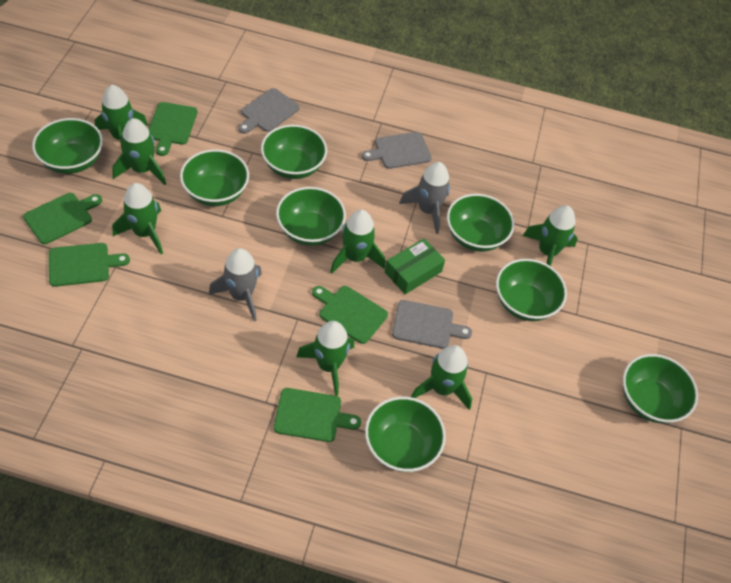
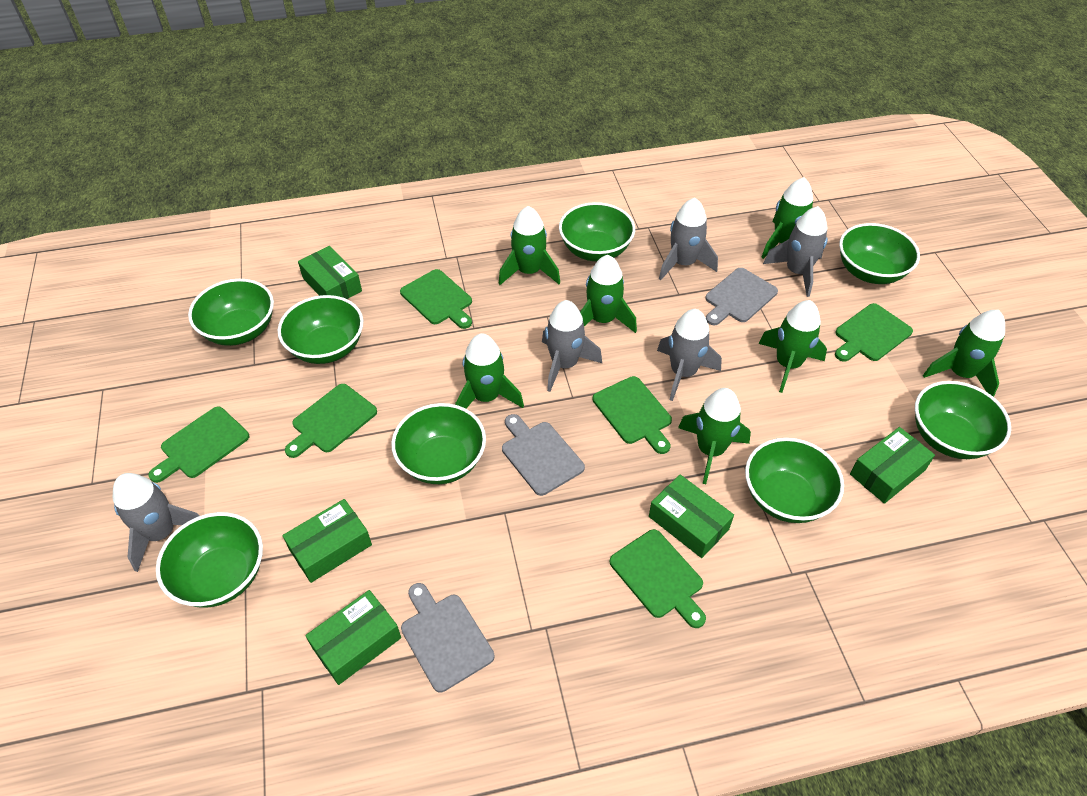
green box: 1 -> 5
green cutting board: 5 -> 6
grey rocket: 2 -> 5

